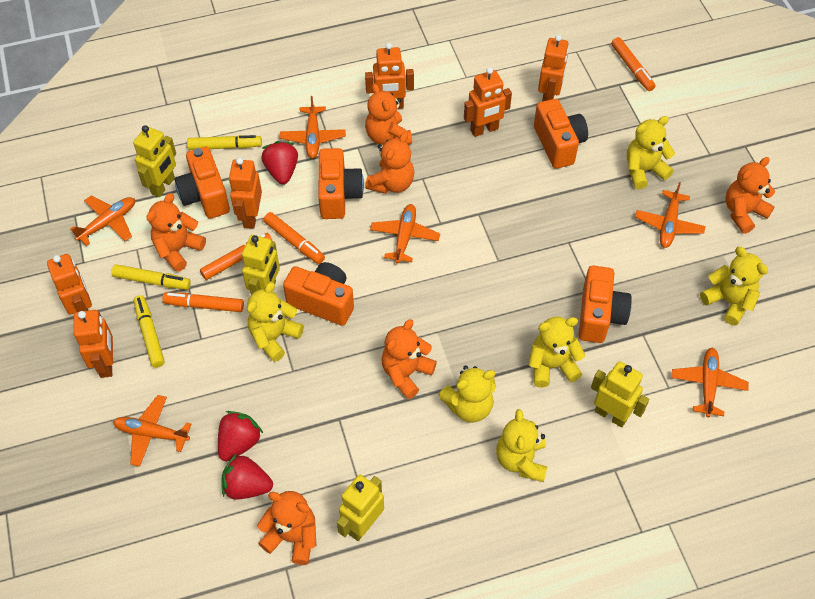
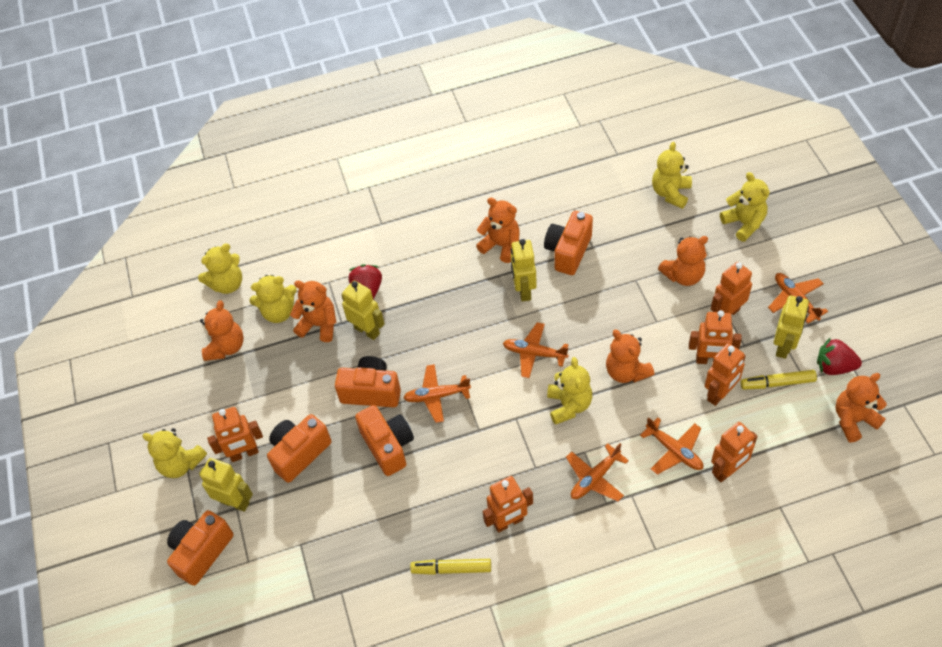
orange marker: 4 -> 0
orange plane: 6 -> 5
red strawberry: 3 -> 2
yellow marker: 3 -> 2

